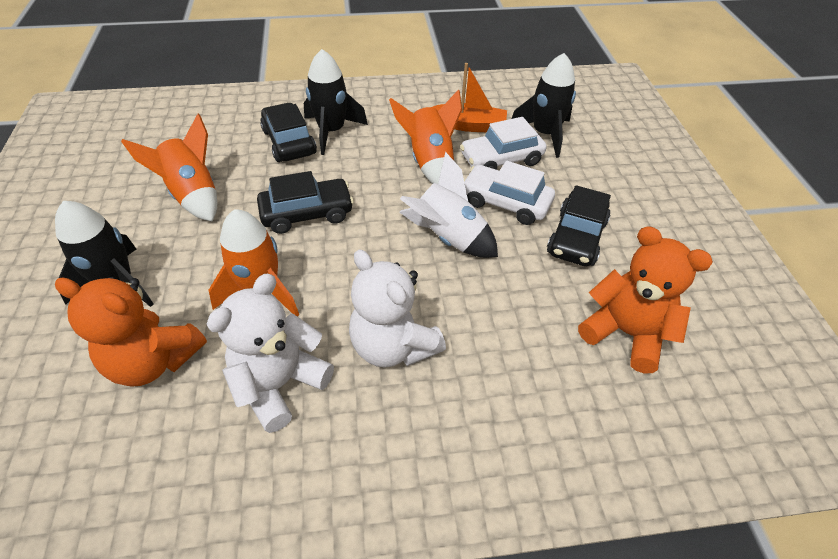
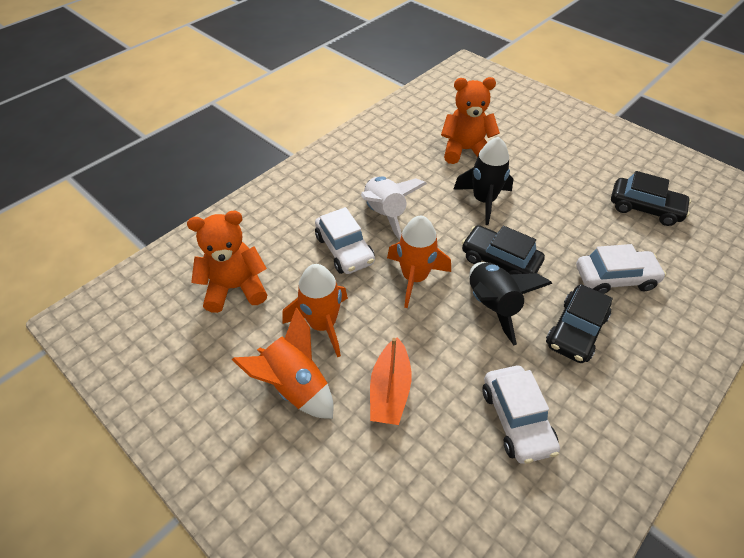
black rocket: 3 -> 2
white car: 2 -> 3
white teddy bear: 2 -> 0

